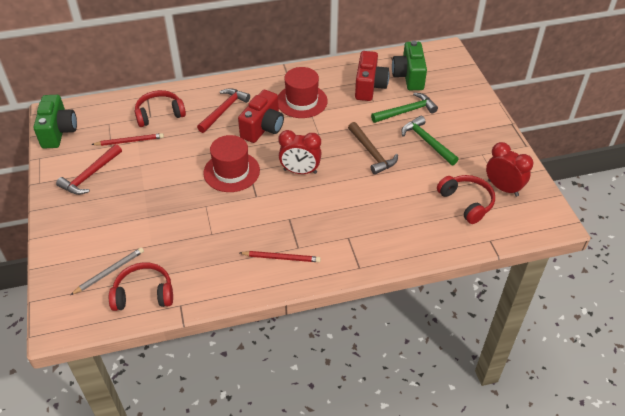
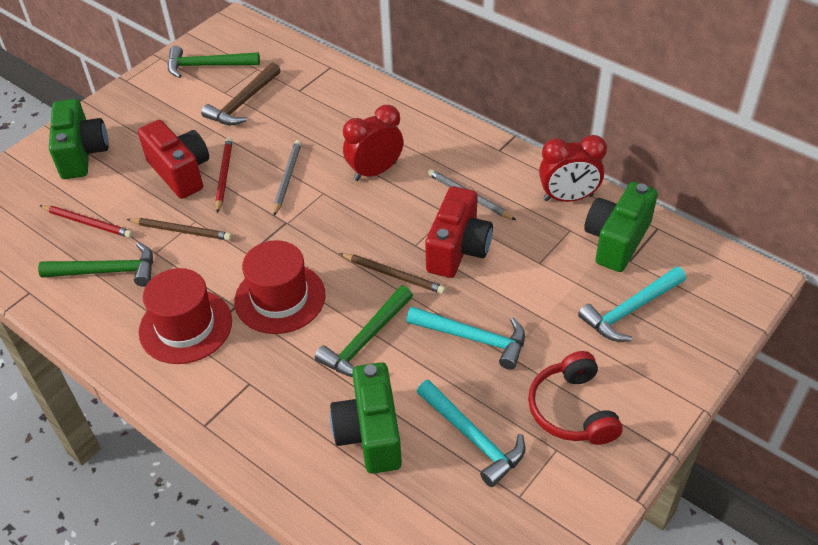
brown pencil: 0 -> 2
green camera: 2 -> 3
green hammer: 2 -> 3
grey pencil: 1 -> 2
red hammer: 2 -> 0
red headphones: 3 -> 1
turquoise hammer: 0 -> 3

